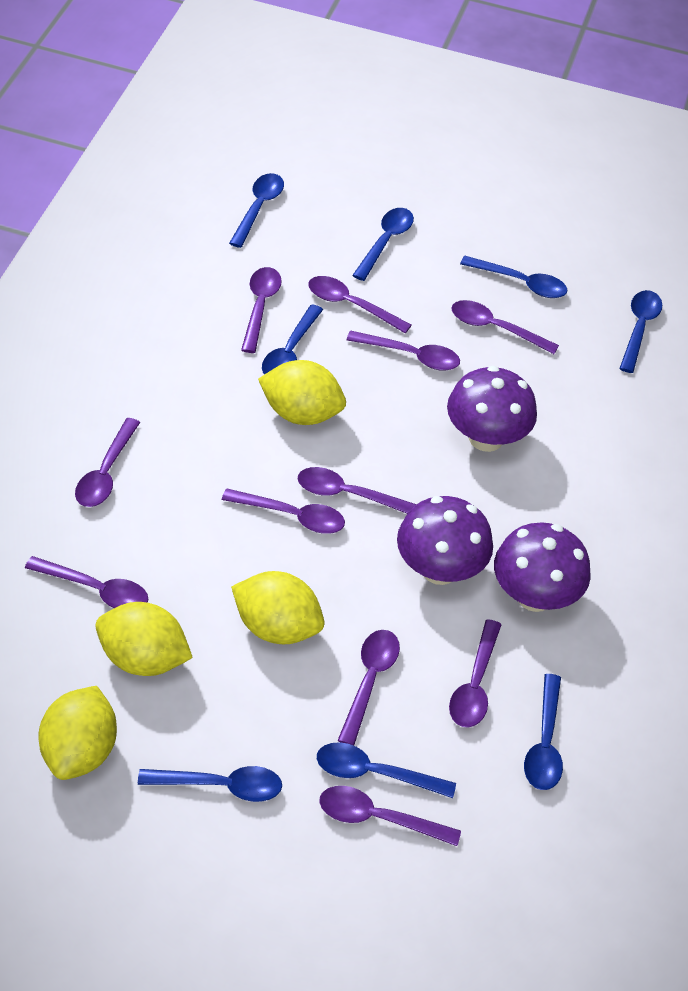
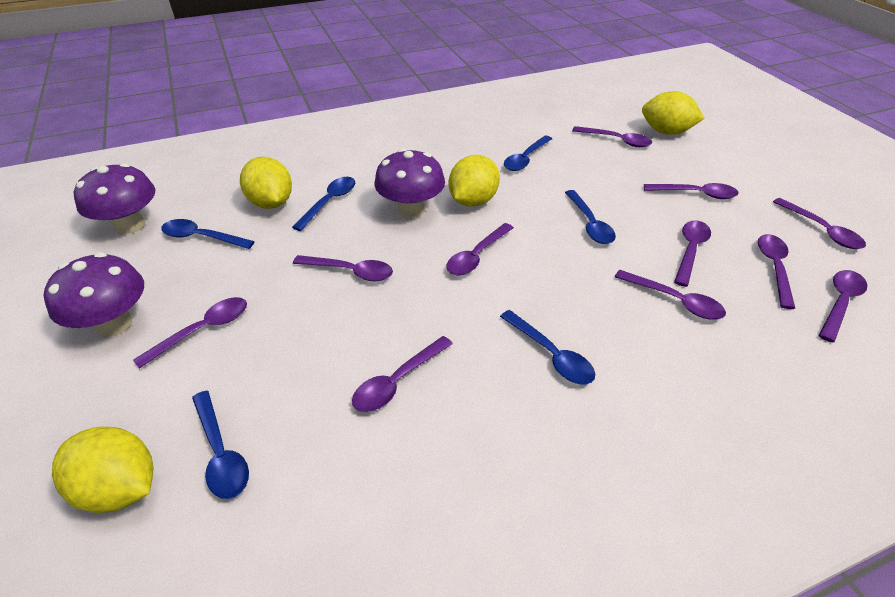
blue spoon: 8 -> 6

